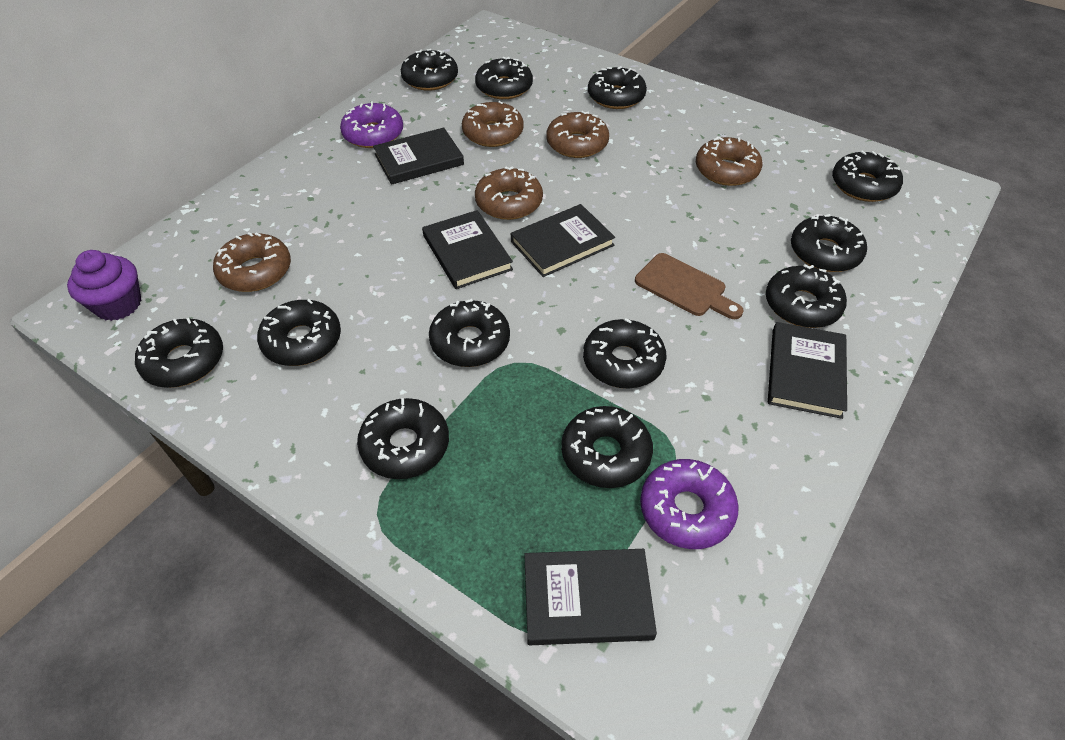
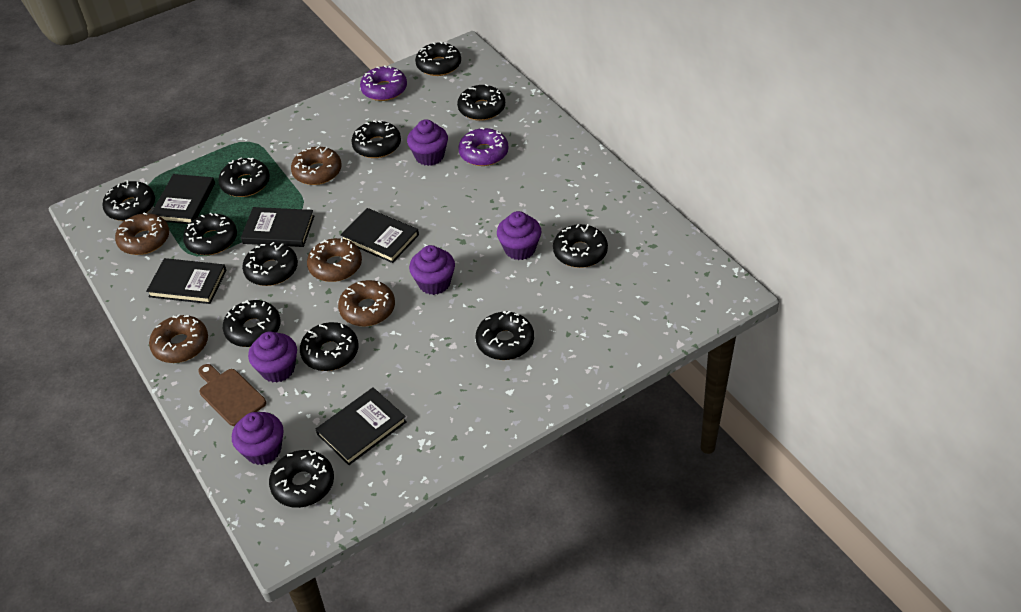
purple cupcake: 1 -> 5

